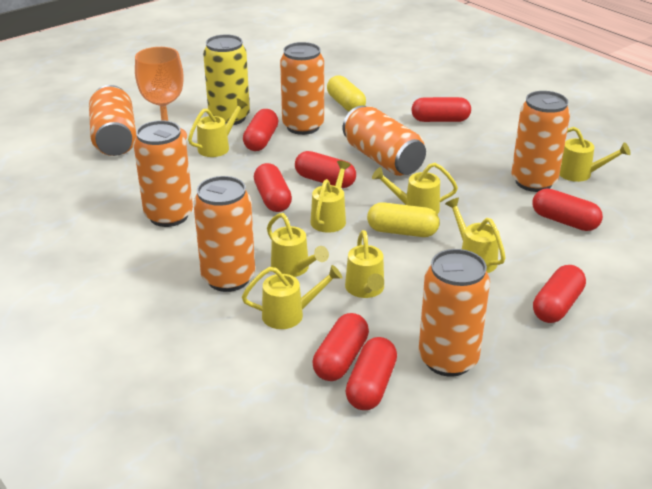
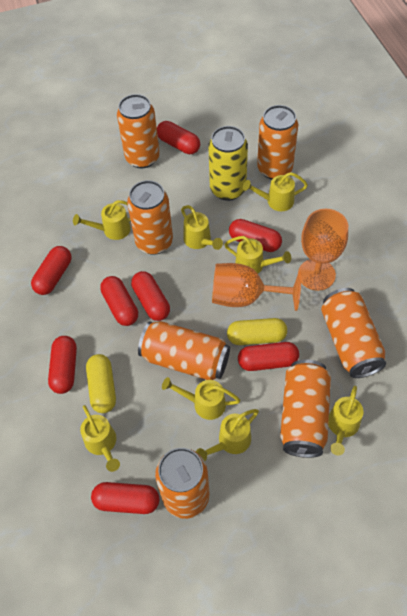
orange goblet: 1 -> 2

